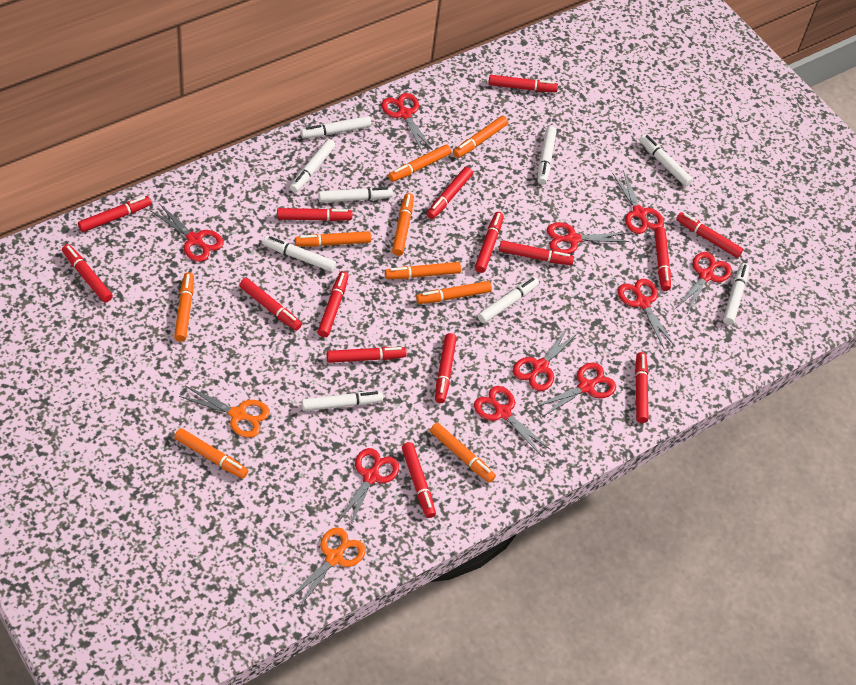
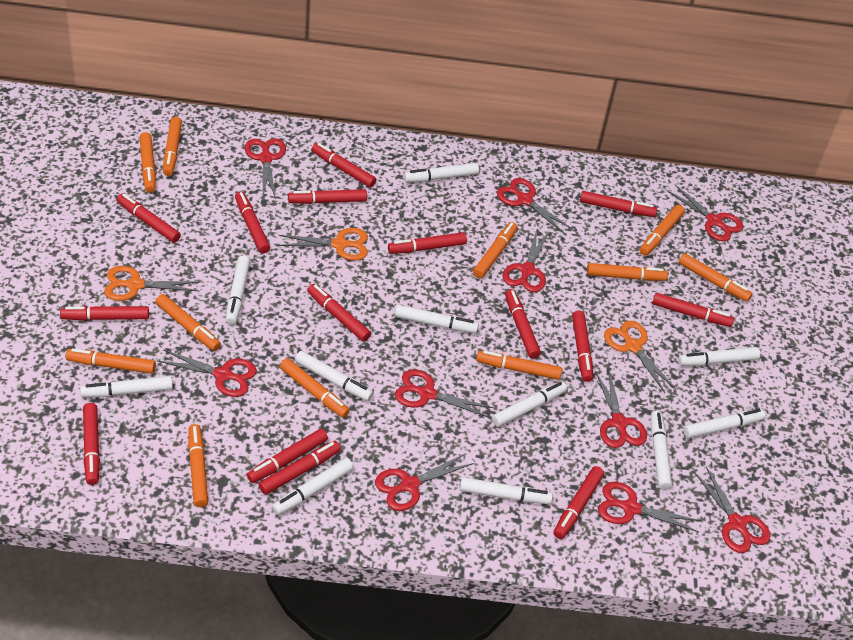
orange marker: 9 -> 11
orange scissors: 2 -> 3
white marker: 9 -> 11

